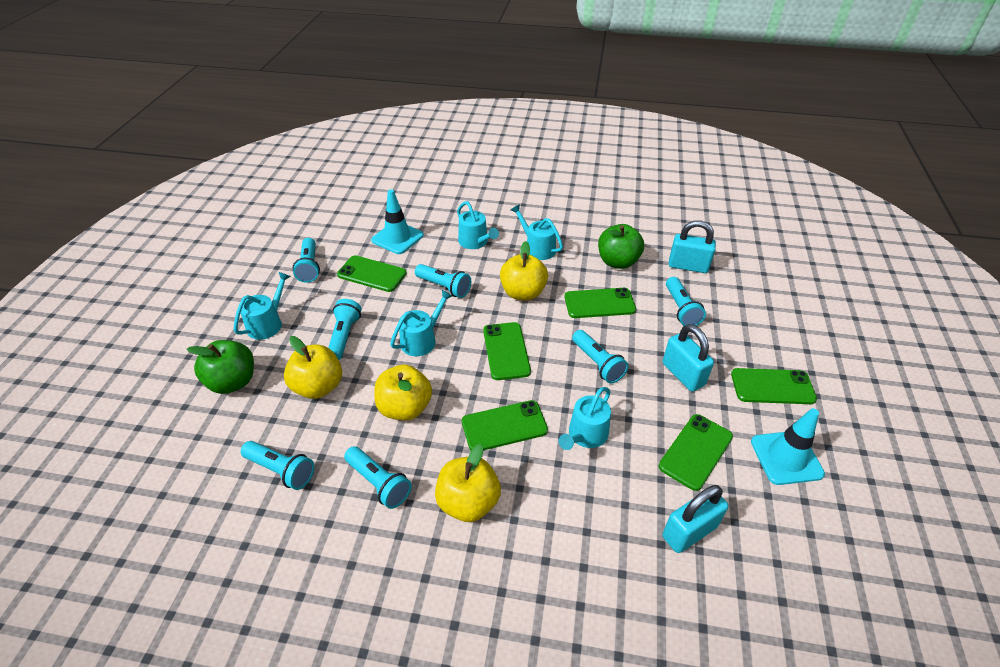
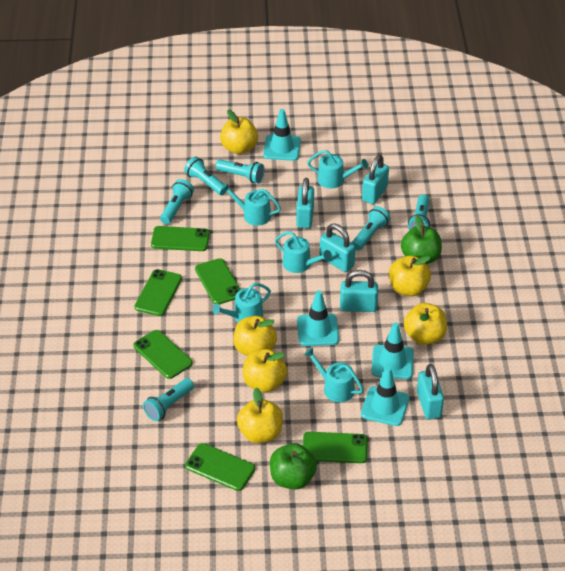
turquoise flashlight: 7 -> 6
turquoise padlock: 3 -> 5
turquoise traffic cone: 2 -> 4
yellow apple: 4 -> 6

